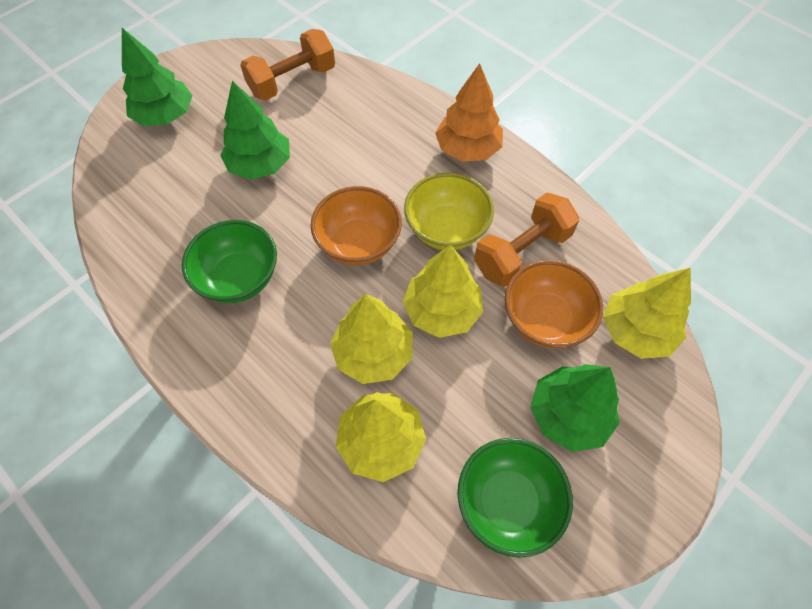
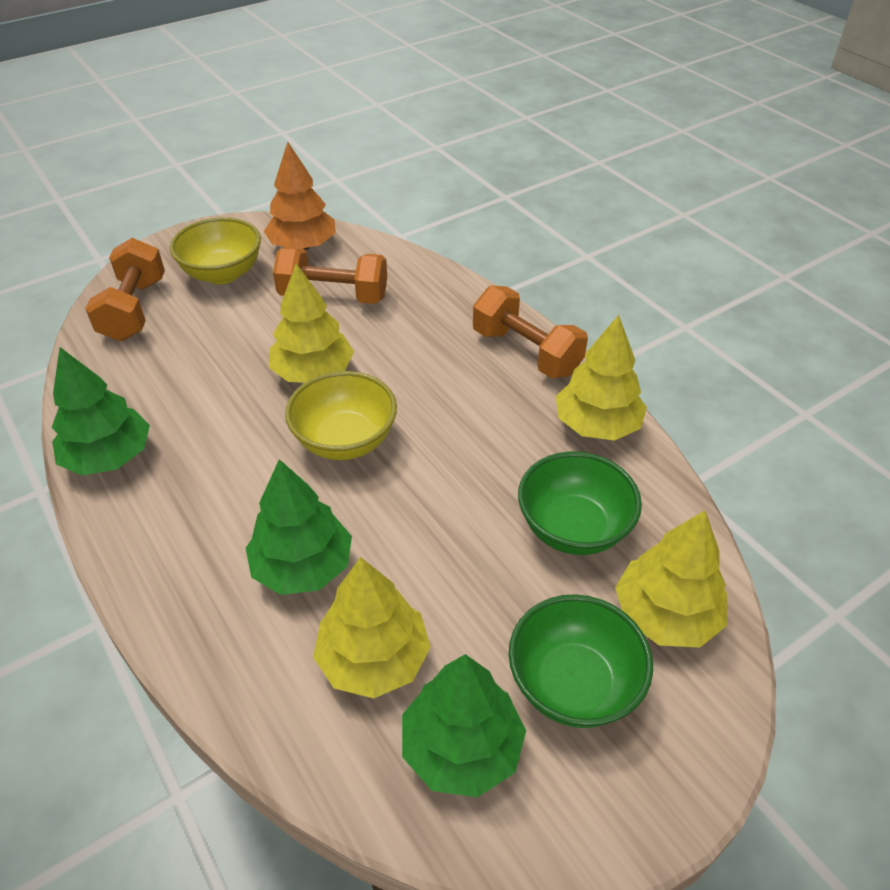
orange bowl: 2 -> 0
orange dumbbell: 2 -> 3
yellow bowl: 1 -> 2

